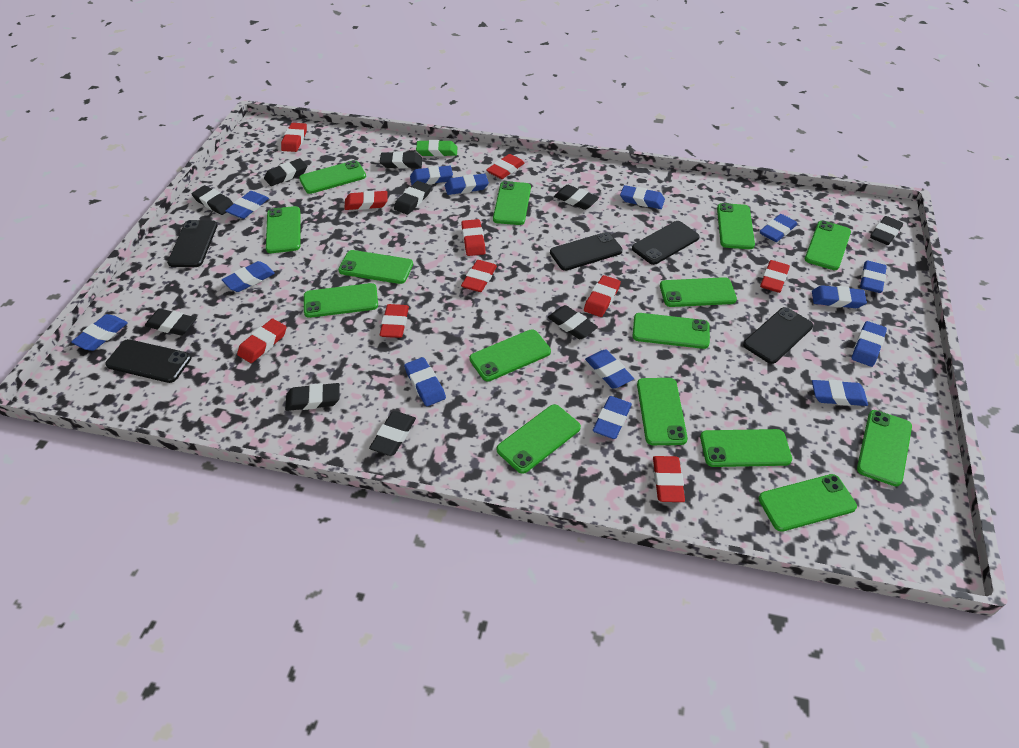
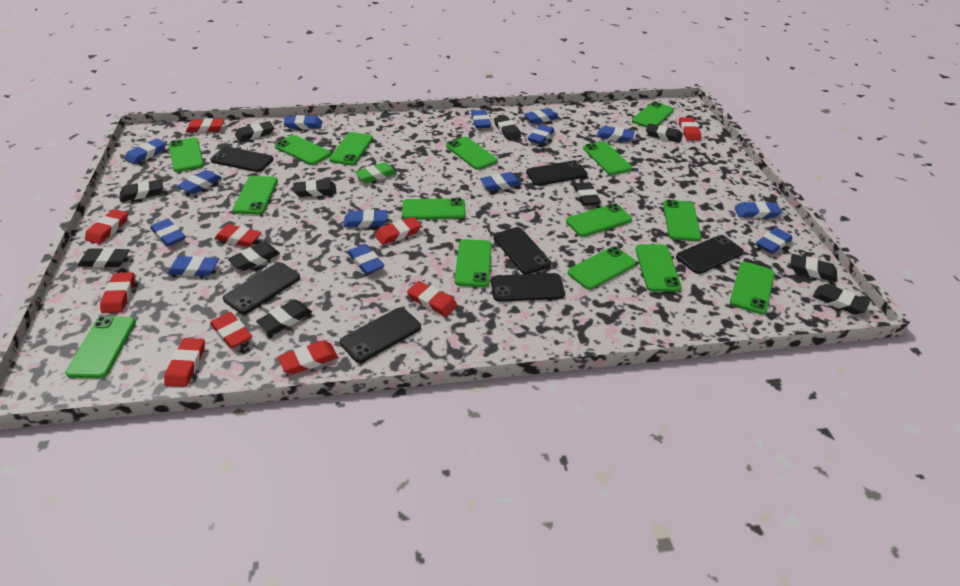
black eraser: 10 -> 11
black phone: 5 -> 7

